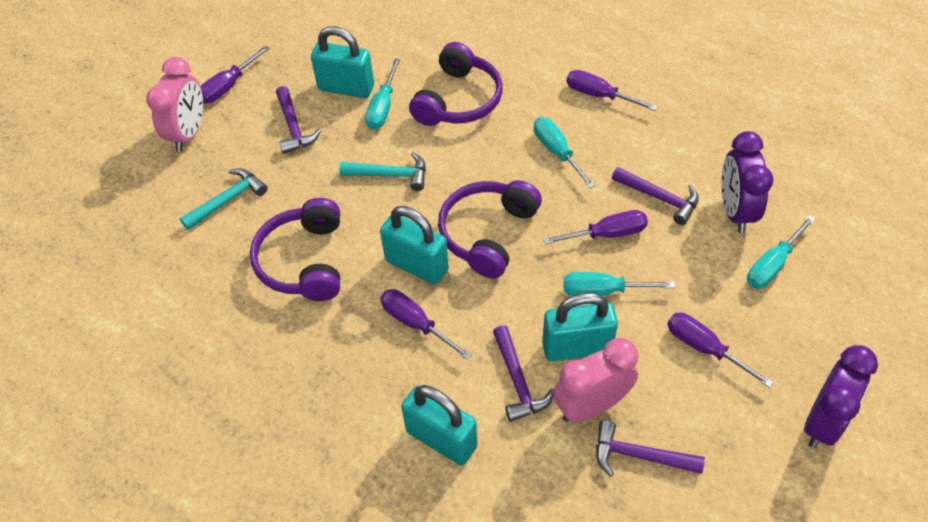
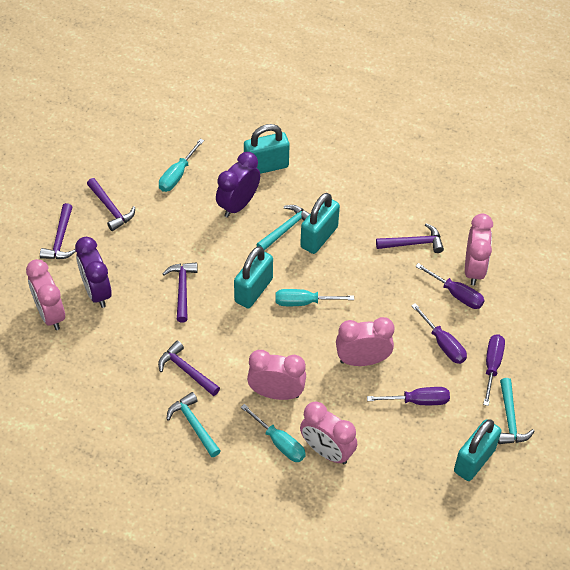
pink clock: 2 -> 5
purple hammer: 4 -> 5
purple headphones: 3 -> 0
purple screwdriver: 5 -> 4
turquoise hammer: 2 -> 3
turquoise screwdriver: 4 -> 3

